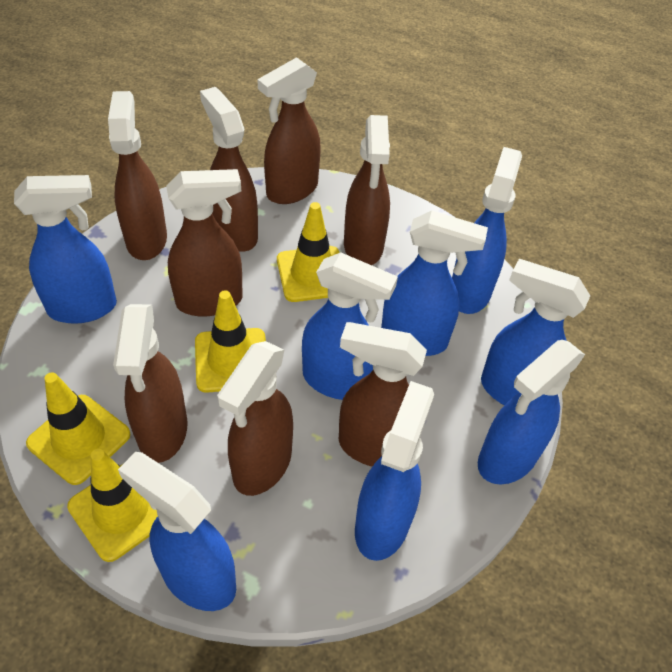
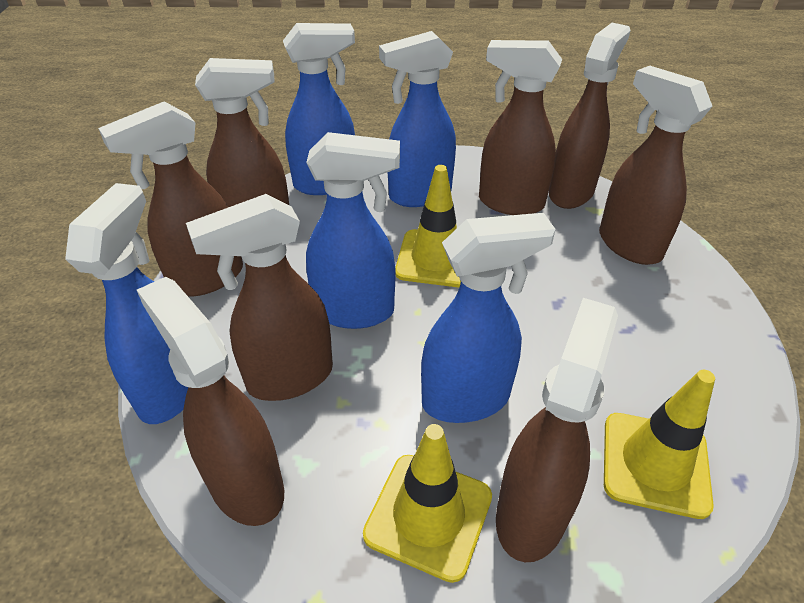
blue spray bottle: 8 -> 5
yellow traffic cone: 4 -> 3

